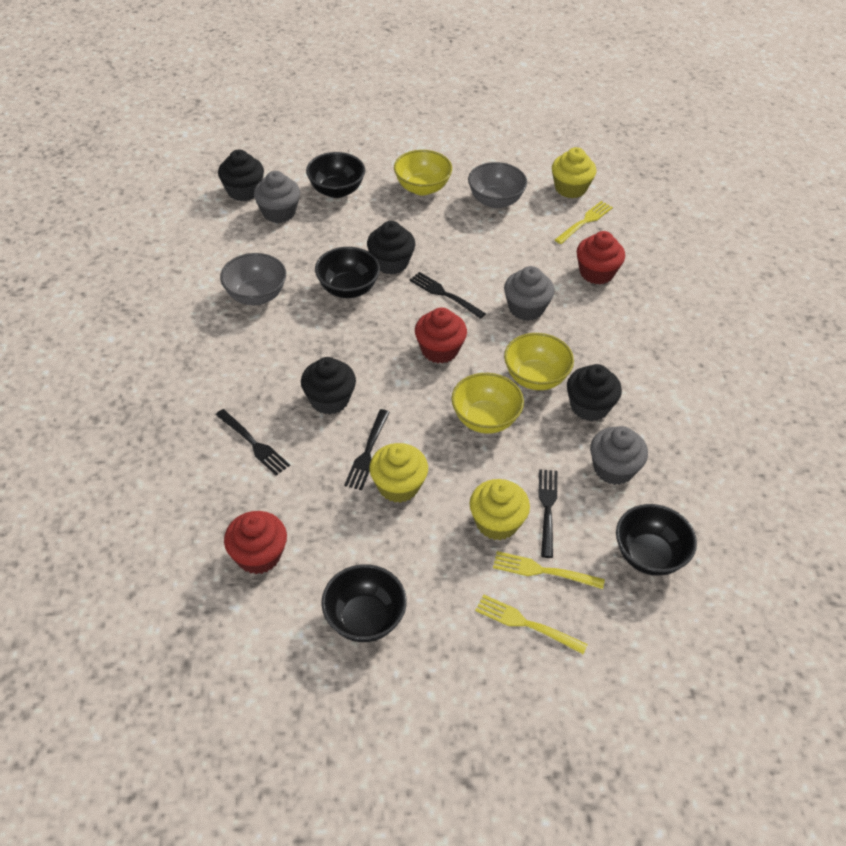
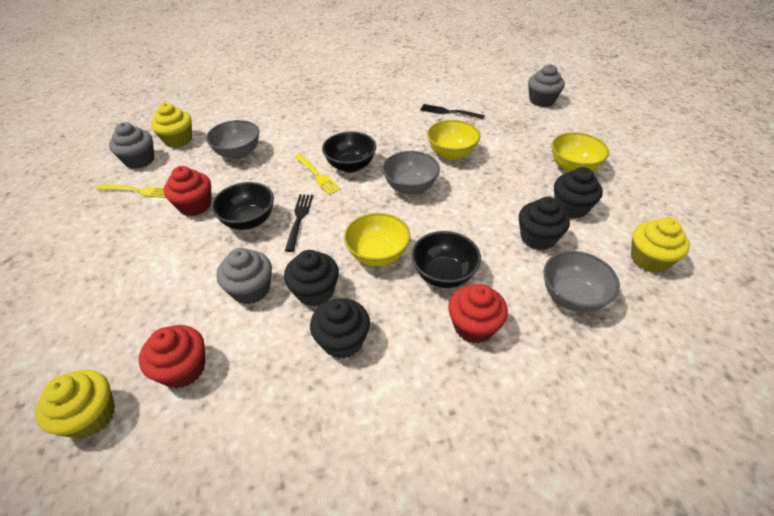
black bowl: 4 -> 3
black fork: 4 -> 2
grey bowl: 2 -> 3
yellow fork: 3 -> 2

